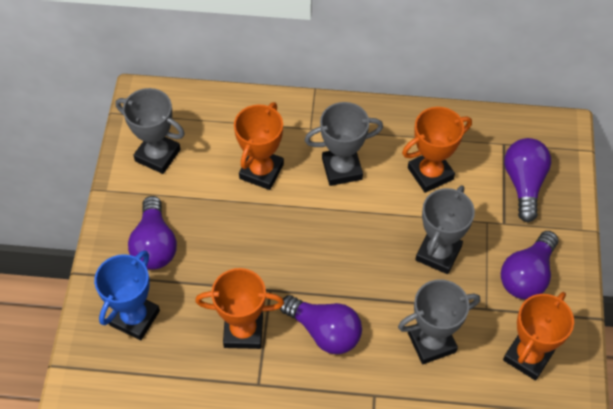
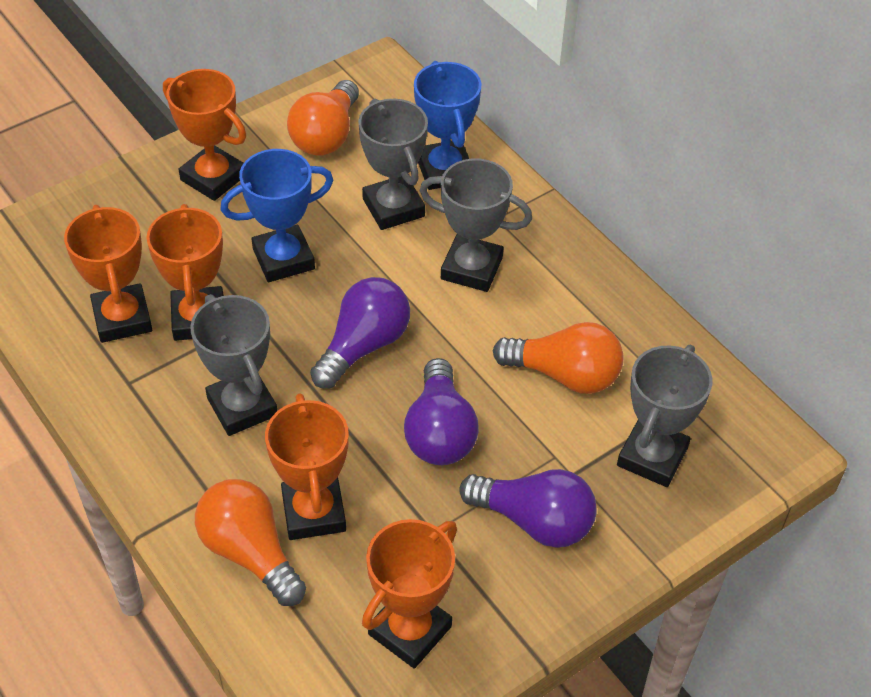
blue trophy: 1 -> 2
orange light bulb: 0 -> 3
orange trophy: 4 -> 5
purple light bulb: 4 -> 3

